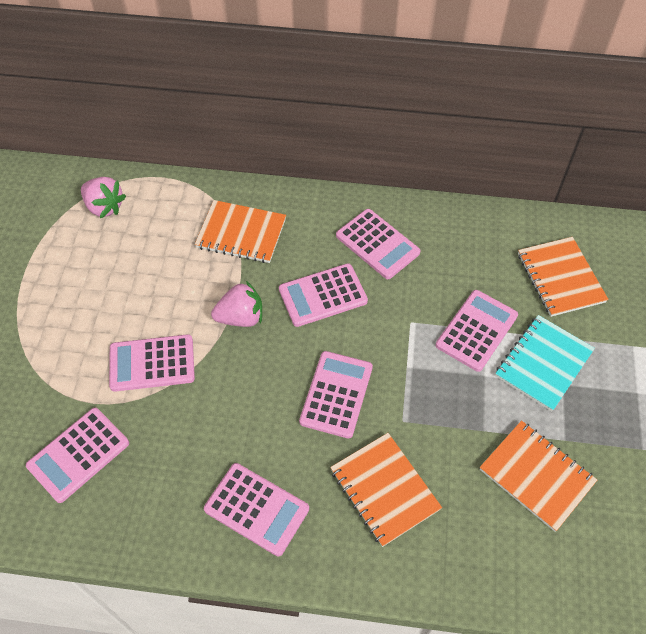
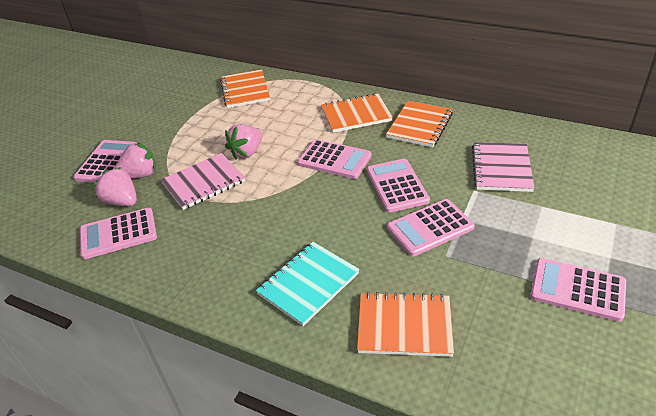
pink calculator: 7 -> 6
pink notebook: 0 -> 2
pink strawberry: 2 -> 3

